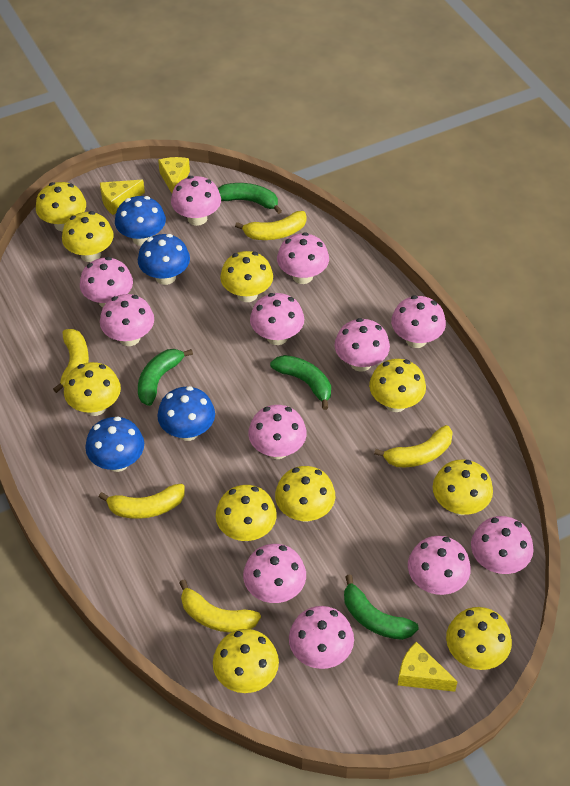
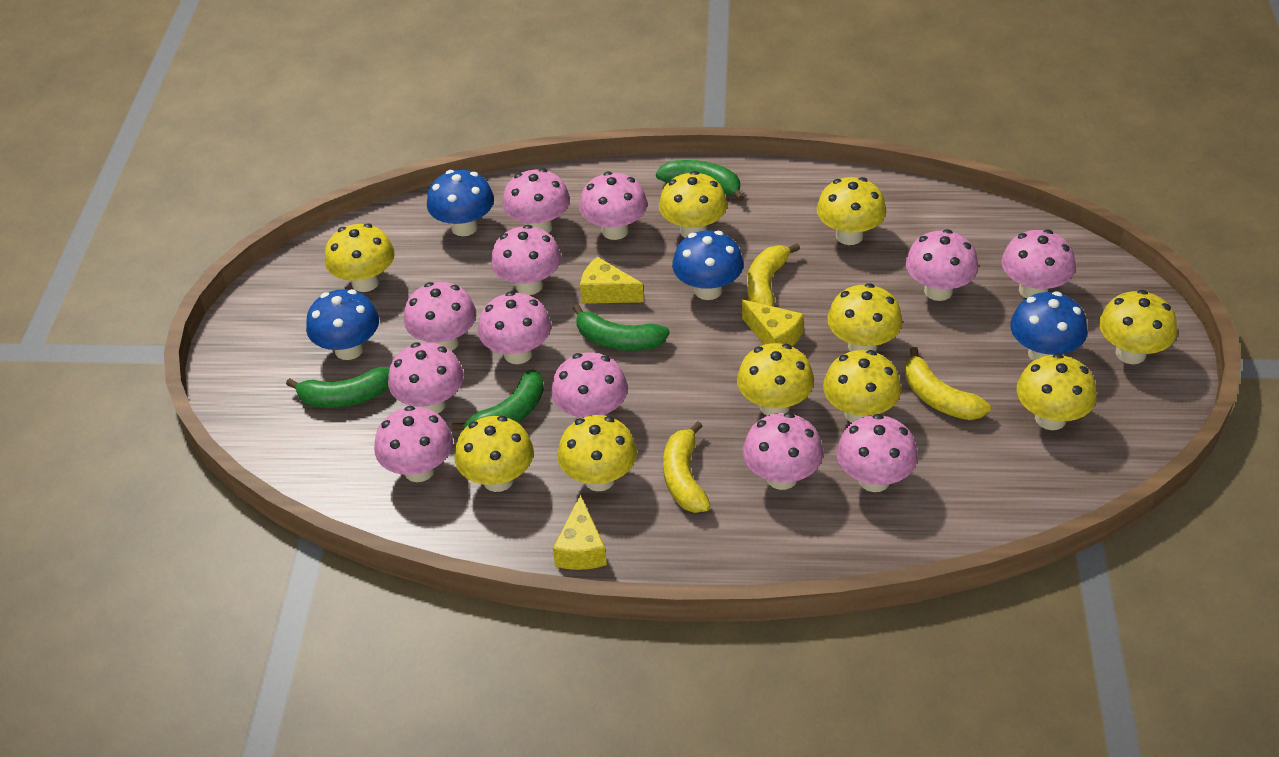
yellow banana: 5 -> 3

